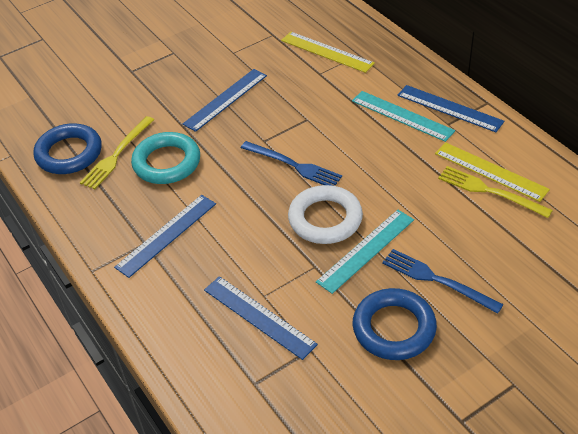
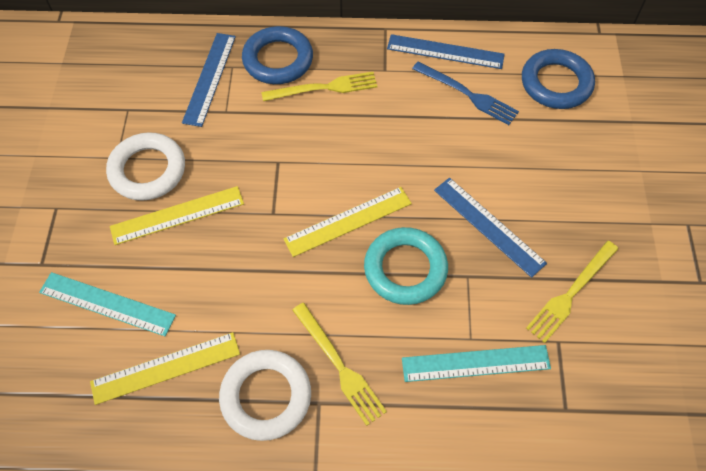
blue fork: 2 -> 1
blue ruler: 4 -> 3
white ring: 1 -> 2
yellow fork: 2 -> 3
yellow ruler: 2 -> 3

